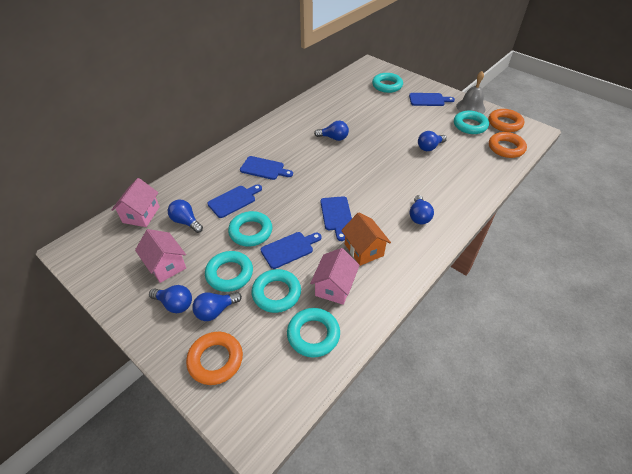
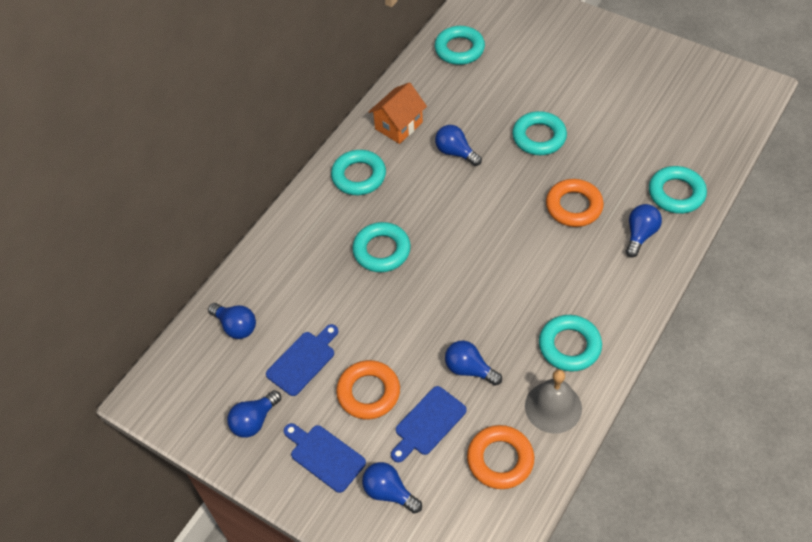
blue cutting board: 5 -> 3
pink house: 3 -> 0

